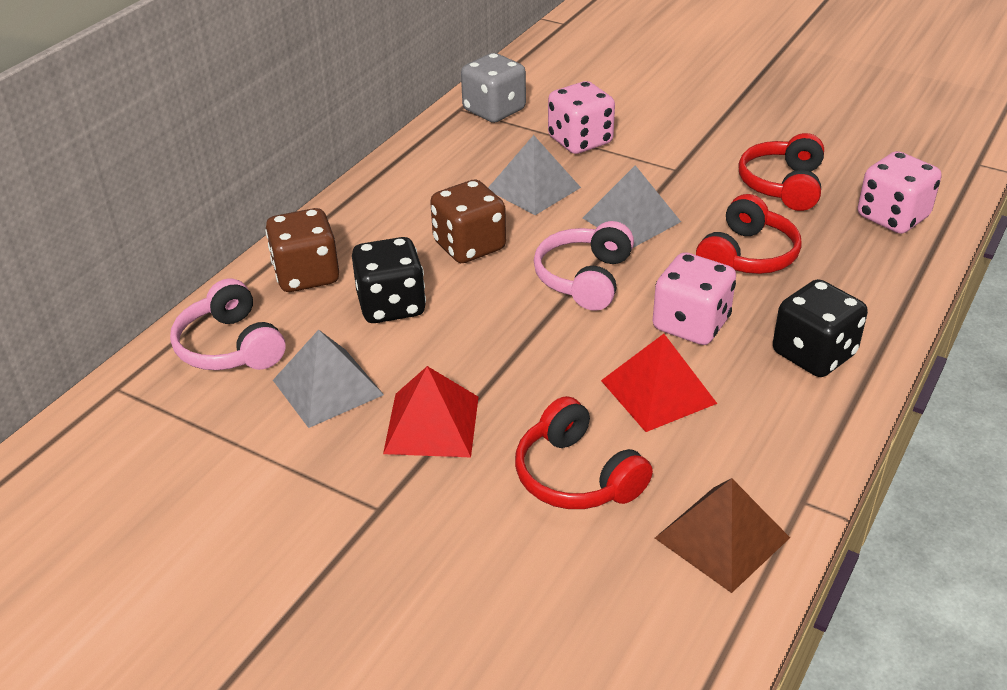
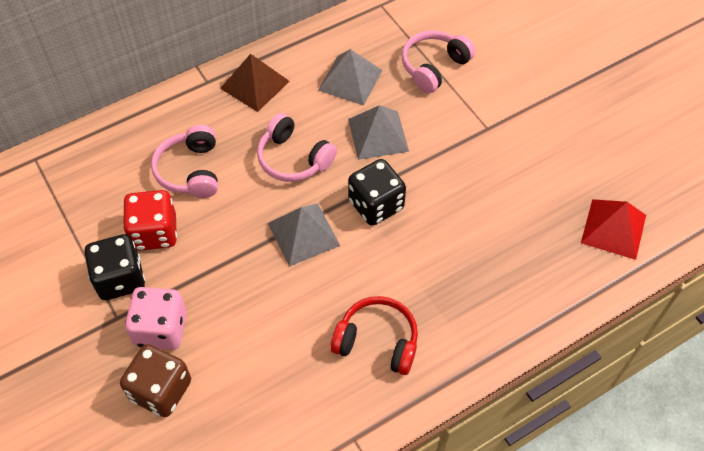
brown dice: 2 -> 1
grey dice: 1 -> 0
pink dice: 3 -> 1
pink headphones: 2 -> 3
red dice: 0 -> 1
red headphones: 3 -> 1
red pyramid: 2 -> 1

